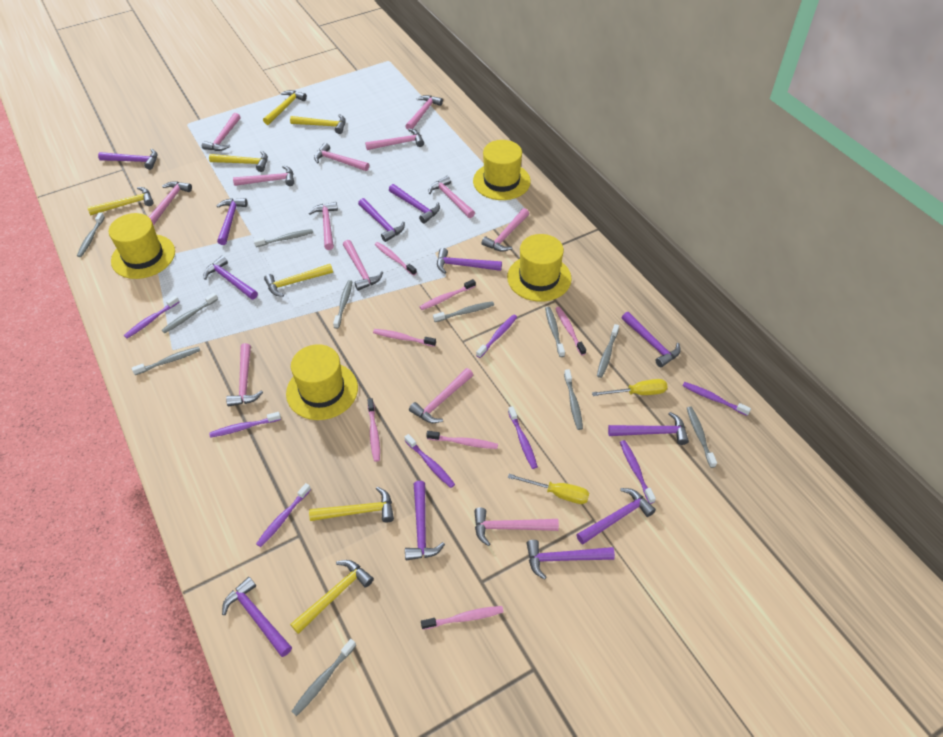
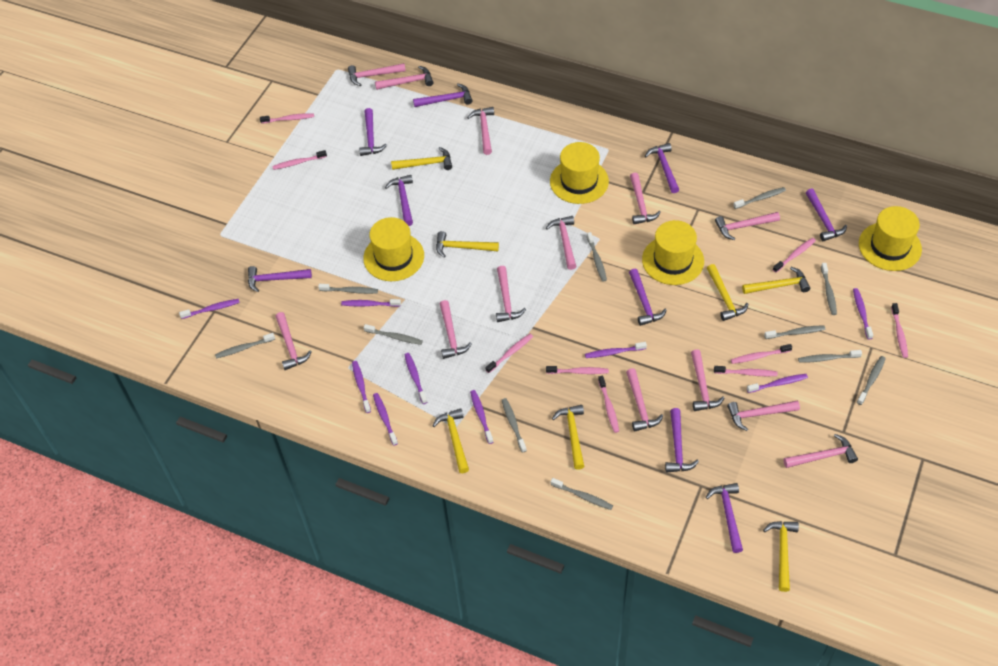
pink toothbrush: 7 -> 9
purple hammer: 12 -> 9
purple toothbrush: 8 -> 9
yellow screwdriver: 2 -> 0

